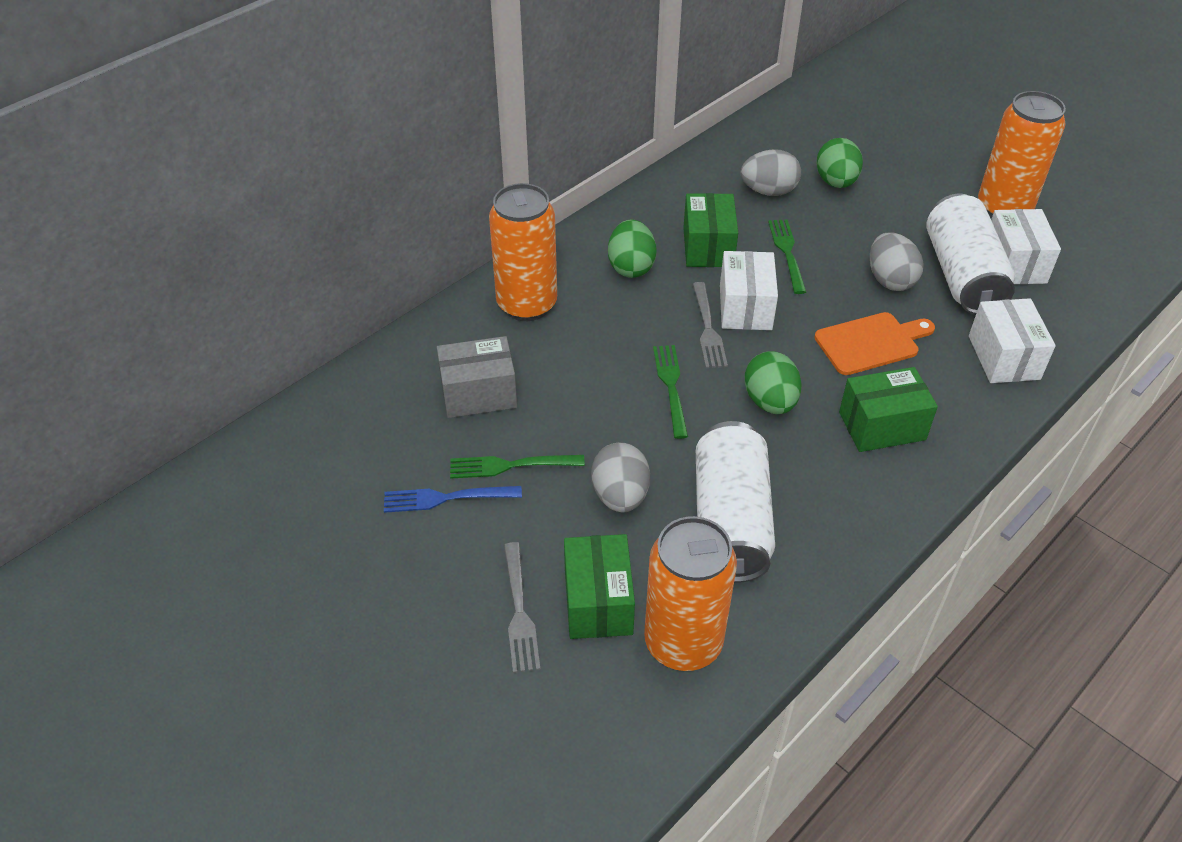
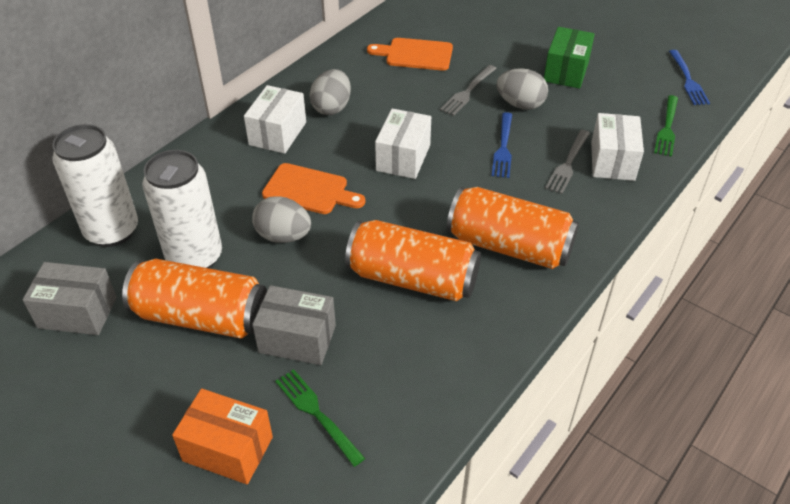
blue fork: 1 -> 2
green box: 3 -> 1
green egg: 3 -> 0
green fork: 3 -> 2
grey box: 1 -> 2
orange box: 0 -> 1
orange cutting board: 1 -> 2

